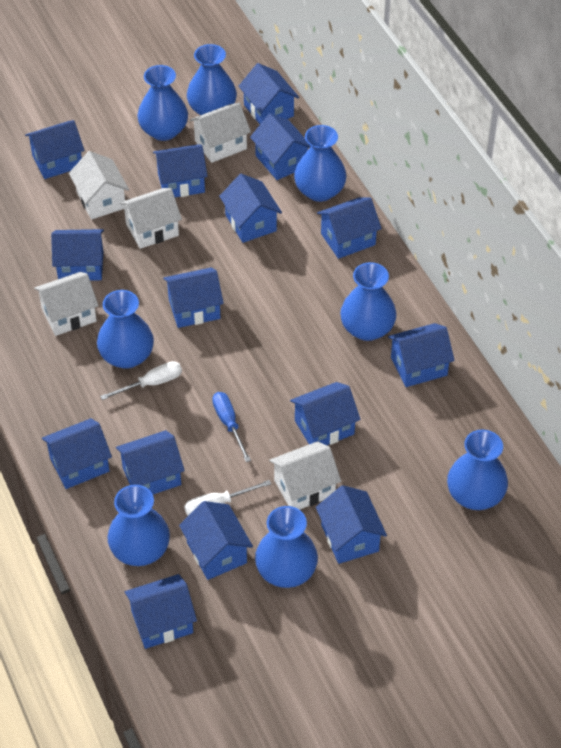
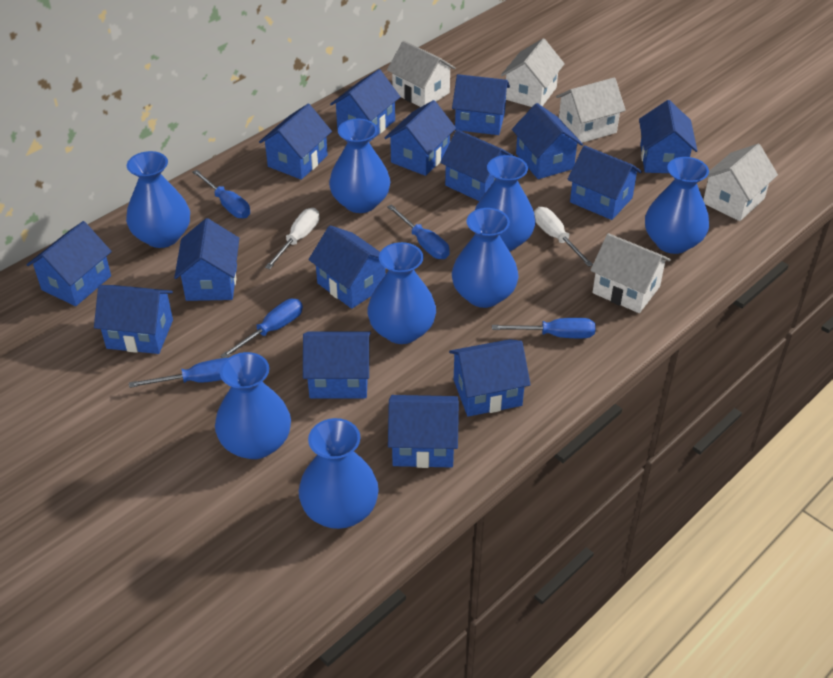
blue screwdriver: 1 -> 5

